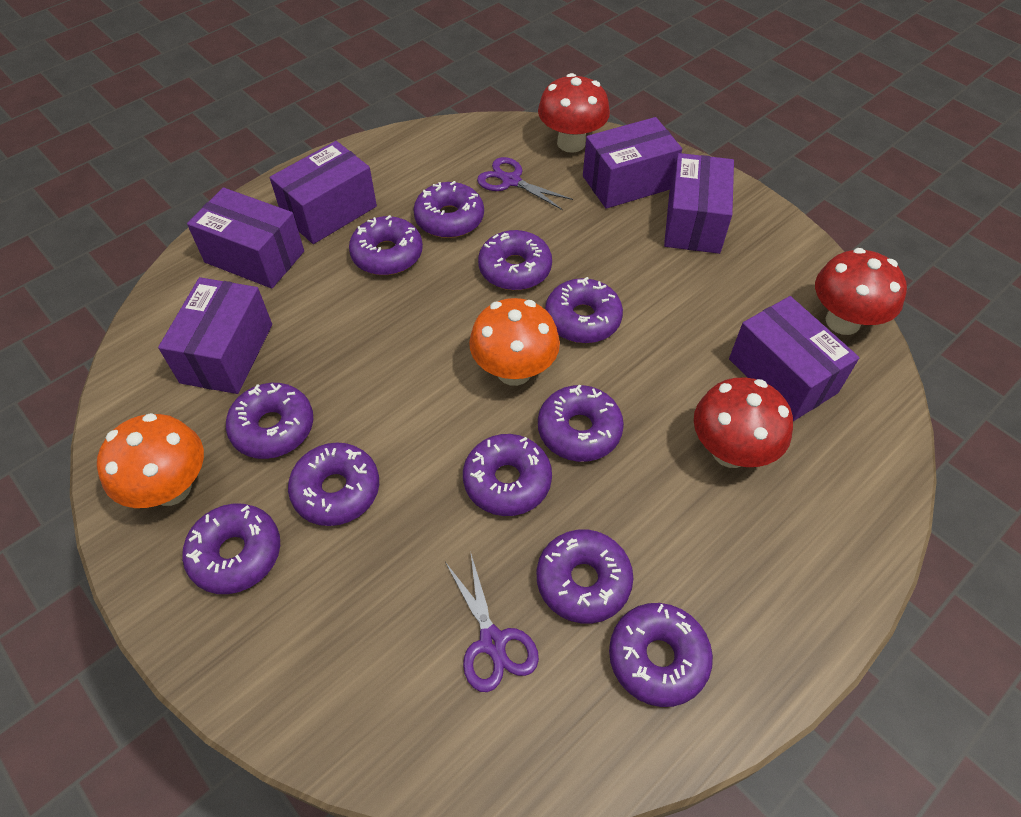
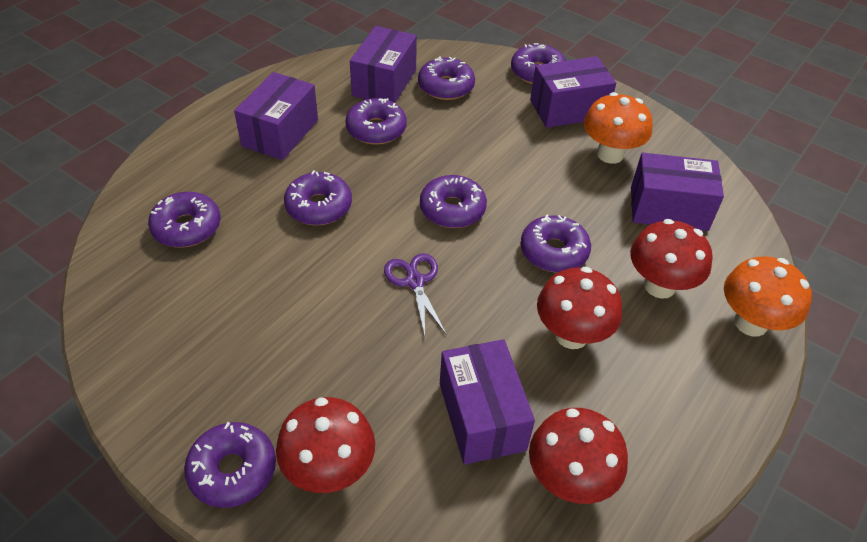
purple box: 6 -> 5
purple donut: 11 -> 8
purple scissors: 2 -> 1
red mushroom: 3 -> 4

